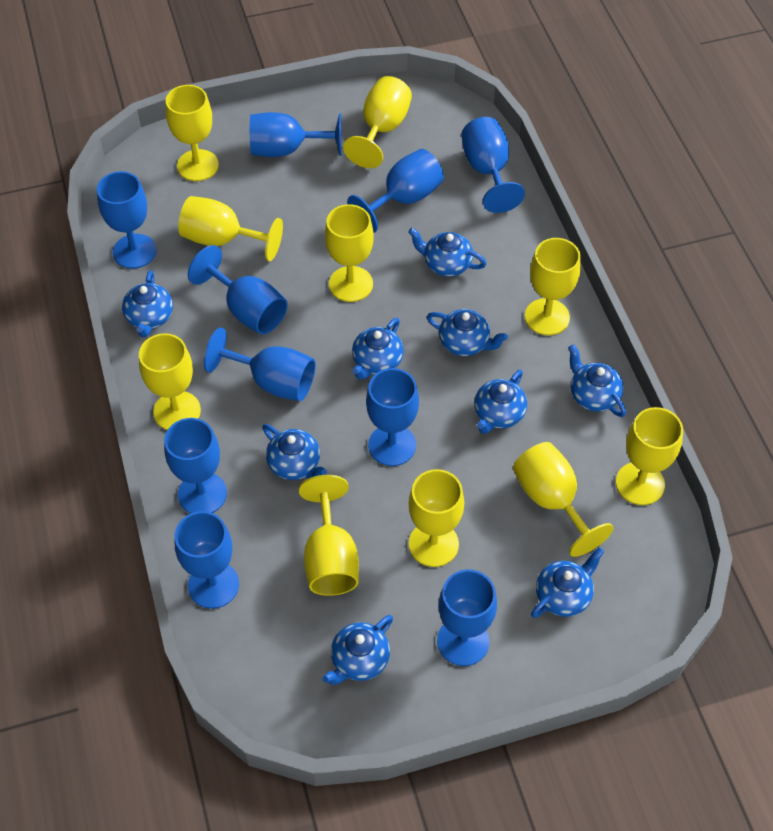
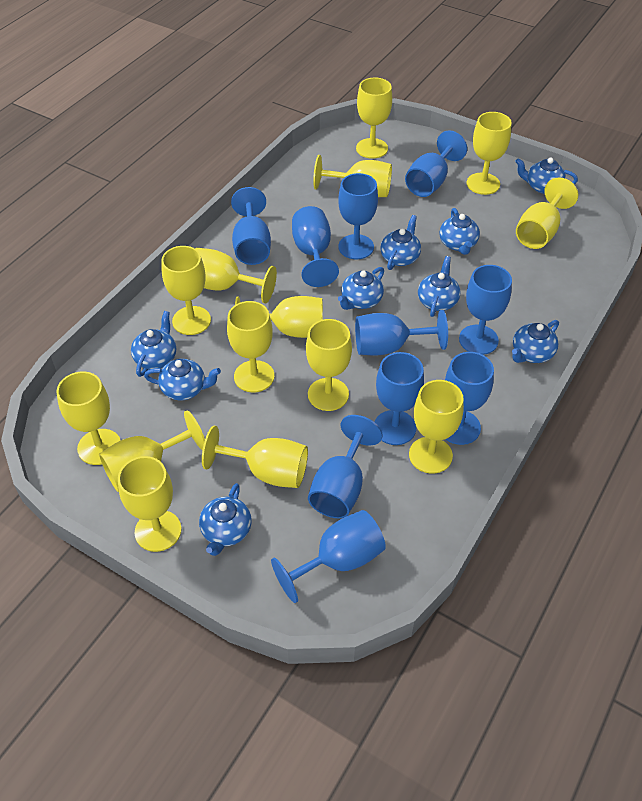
yellow goblet: 10 -> 14

